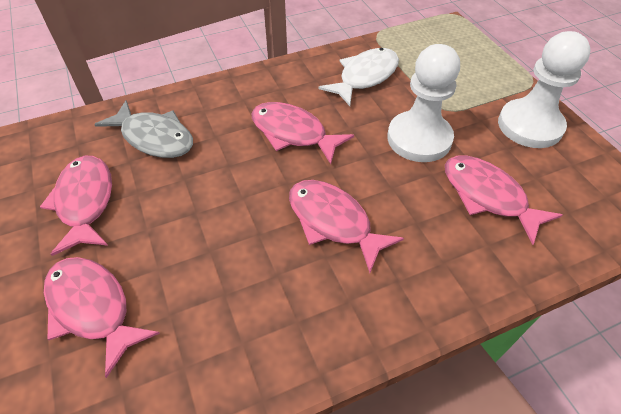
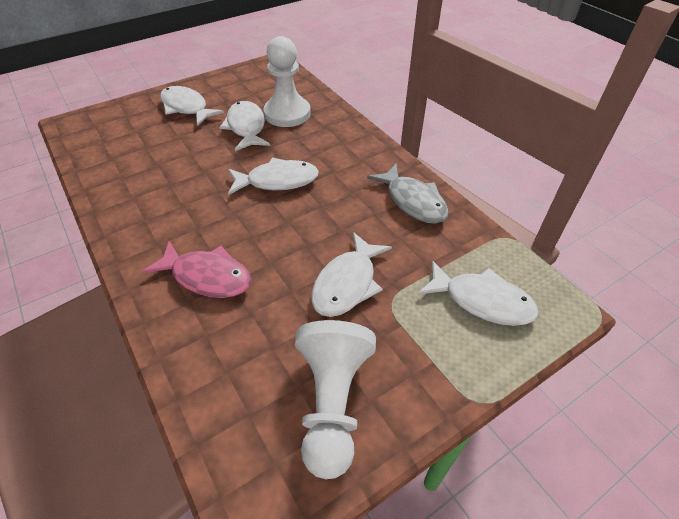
pink fish: 5 -> 1
white fish: 1 -> 5

